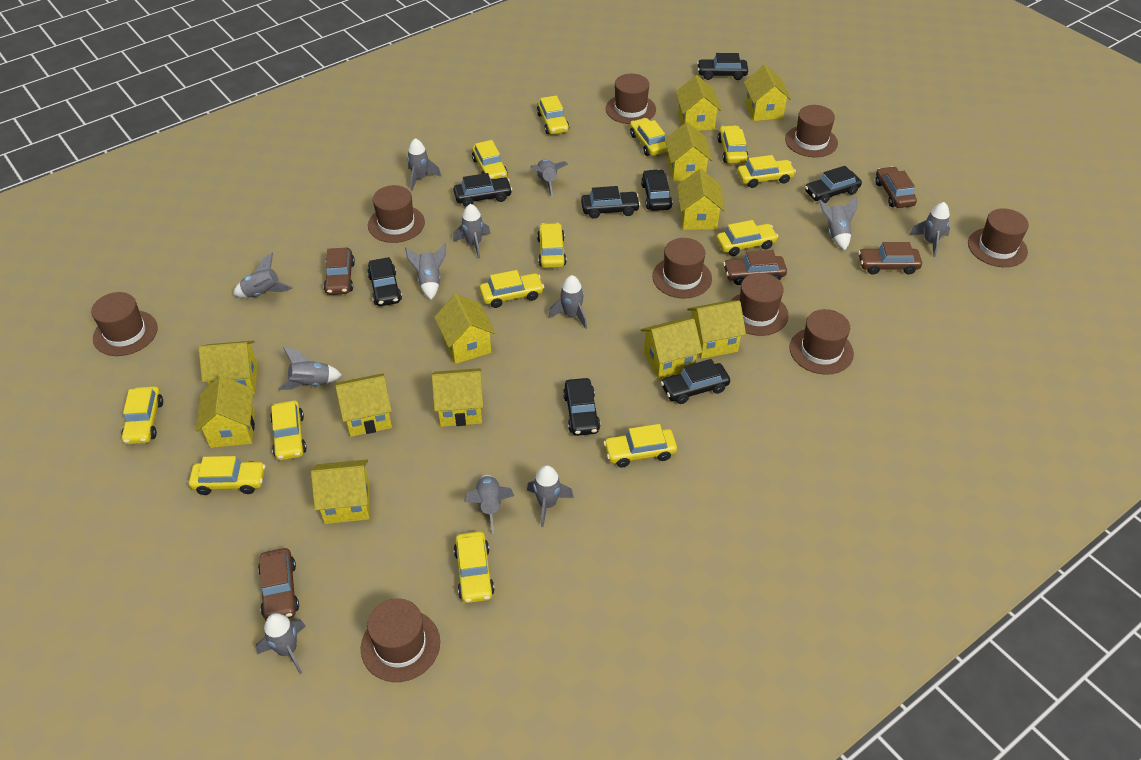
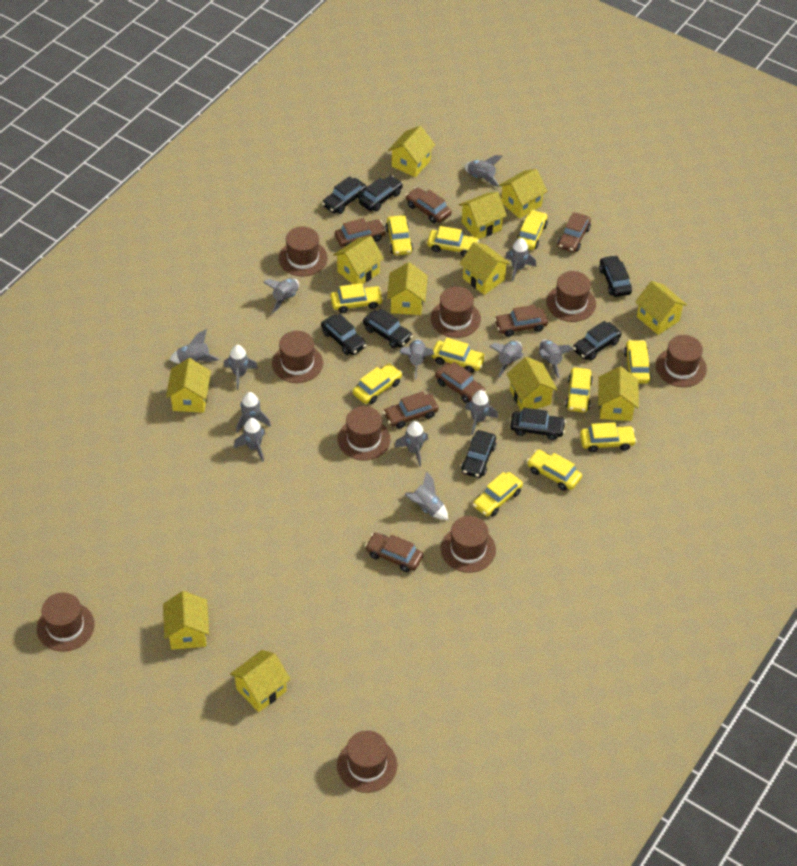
brown car: 5 -> 7
grey rocket: 12 -> 13
yellow car: 13 -> 11

